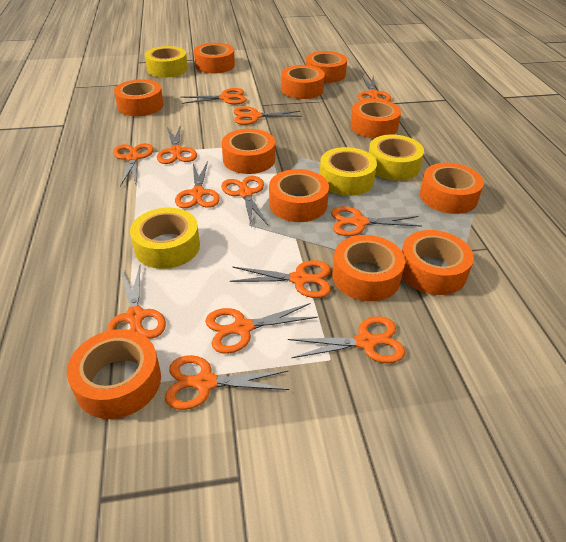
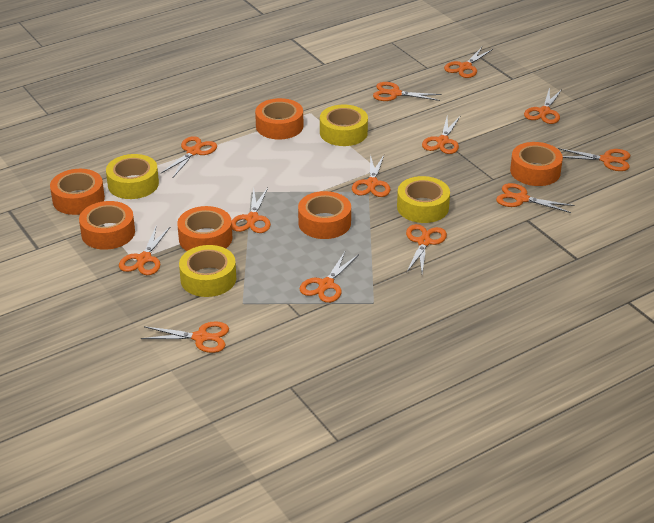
orange tape: 11 -> 6

